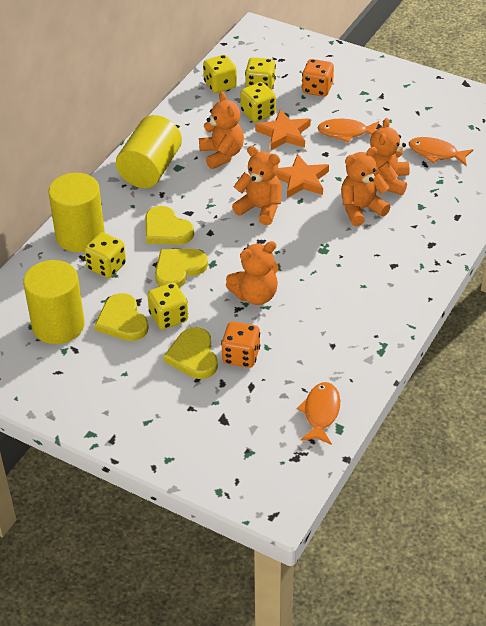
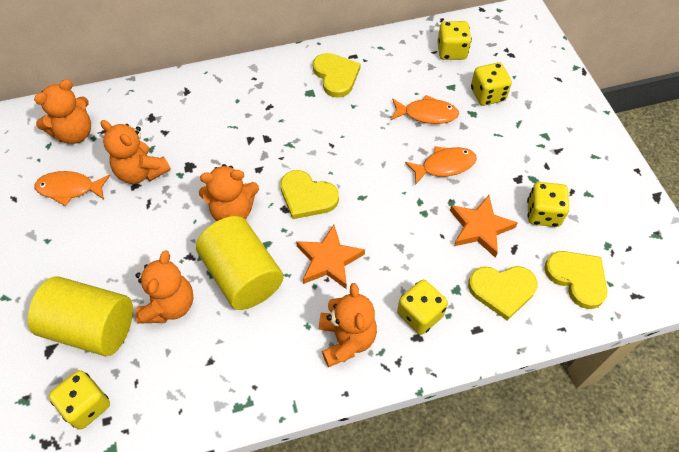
orange dice: 2 -> 0
yellow cylinder: 3 -> 2

